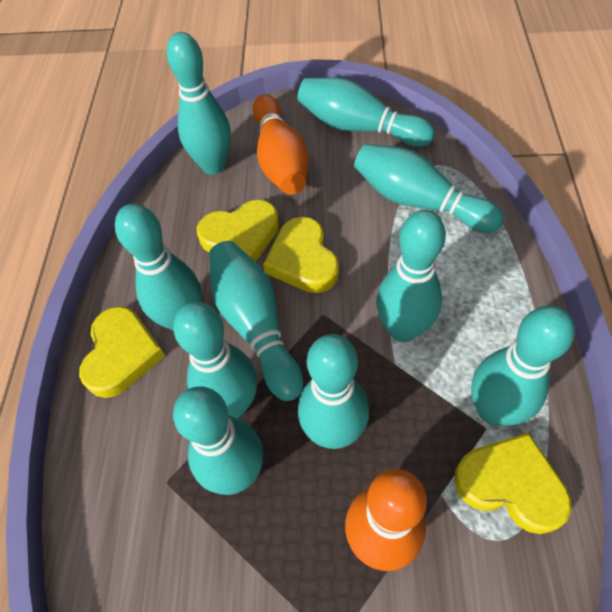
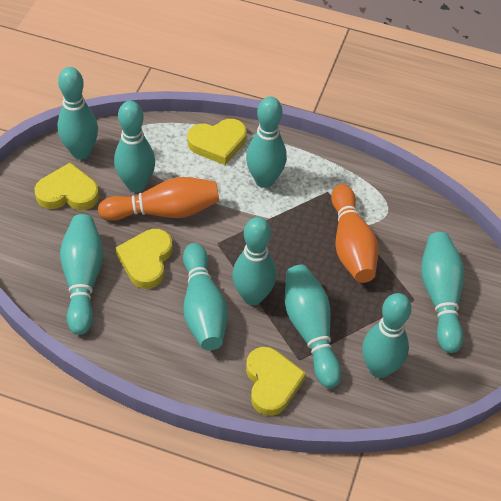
turquoise bowling pin: 10 -> 9

